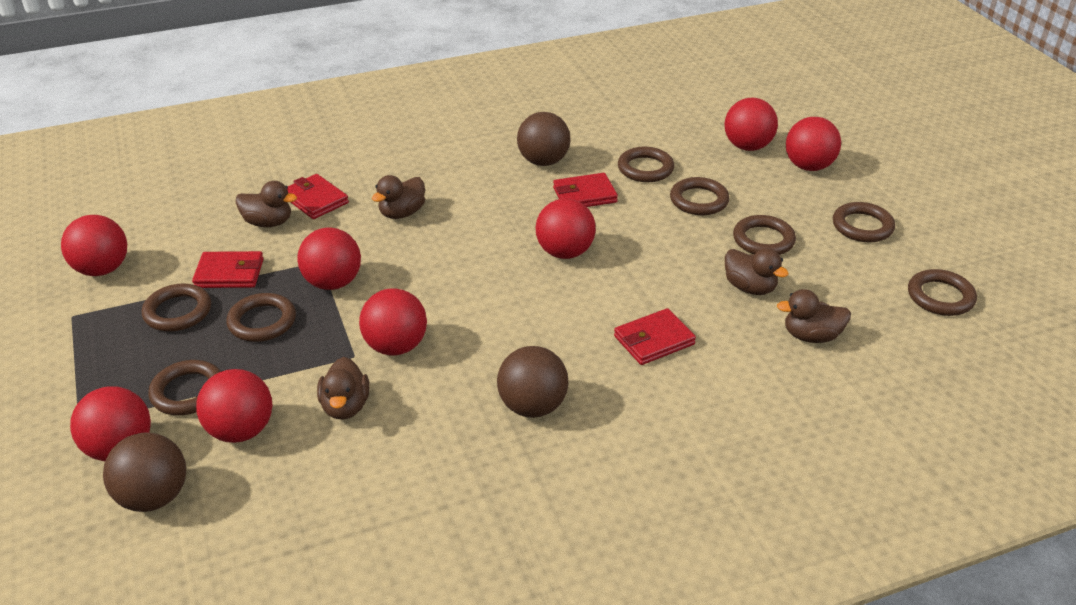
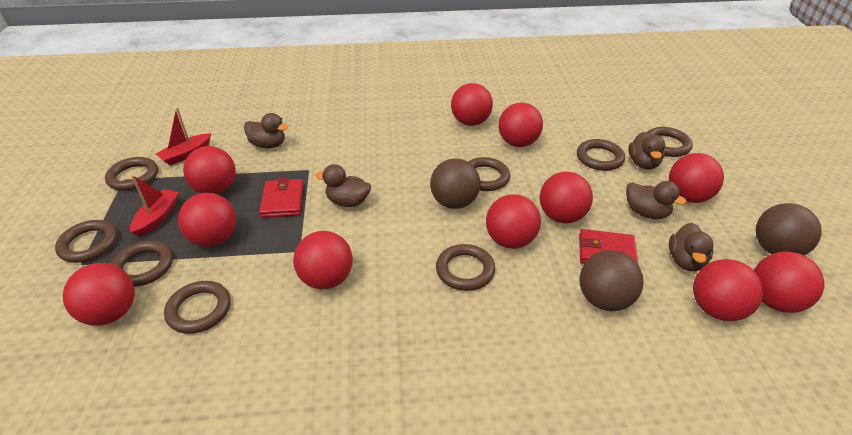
red ball: 8 -> 11
red boat: 0 -> 2
red wallet: 4 -> 2

